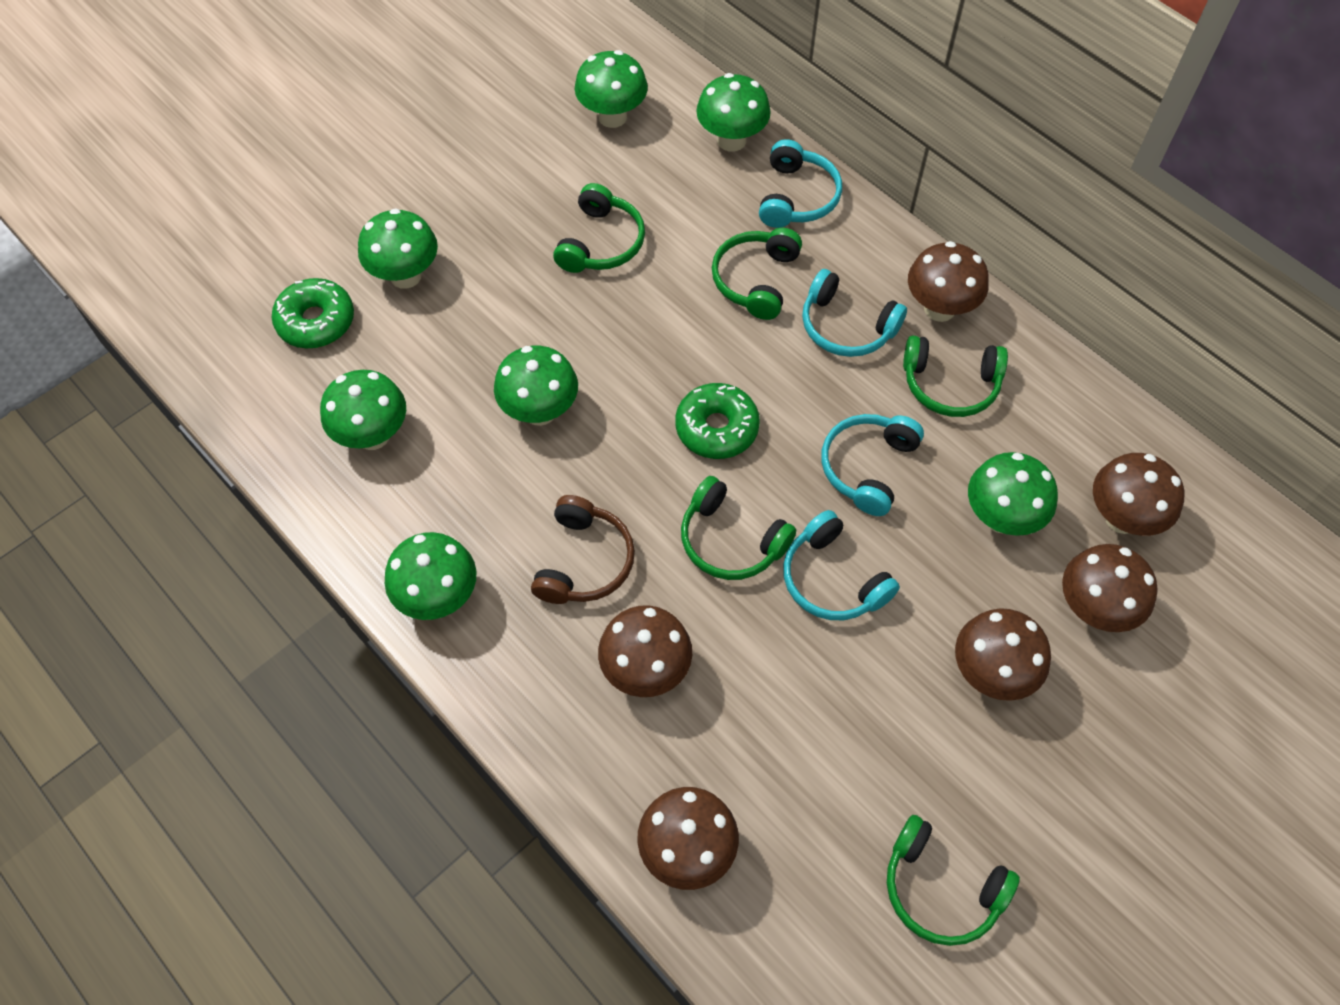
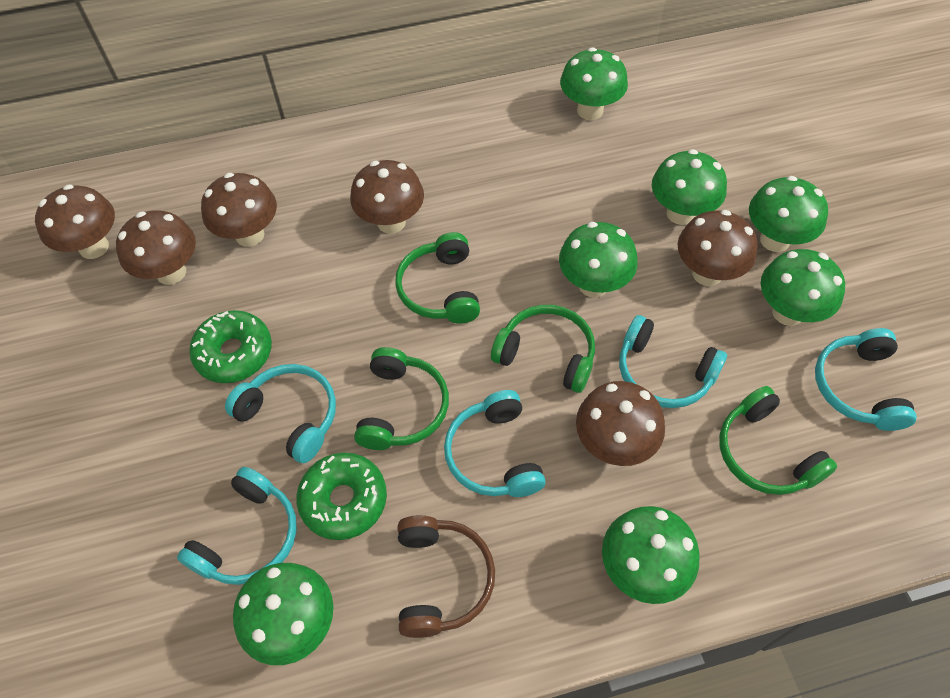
green headphones: 5 -> 4
turquoise headphones: 4 -> 5

